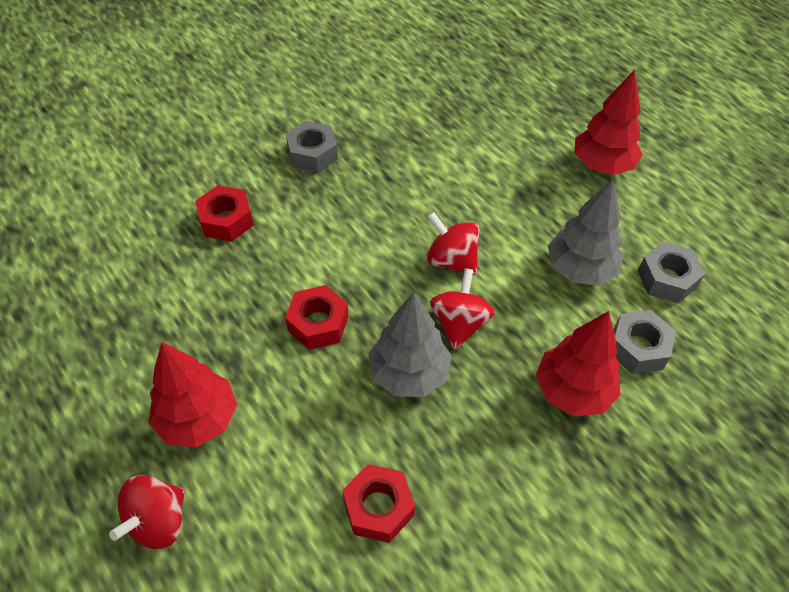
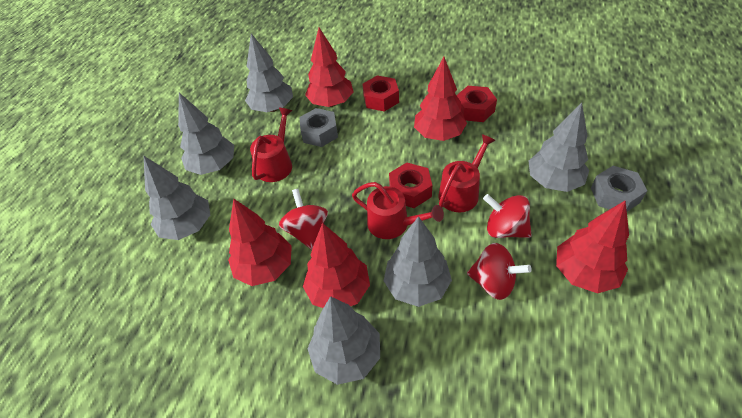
grey nut: 3 -> 2
grey tree: 2 -> 6
red tree: 3 -> 5
red watering can: 0 -> 3

